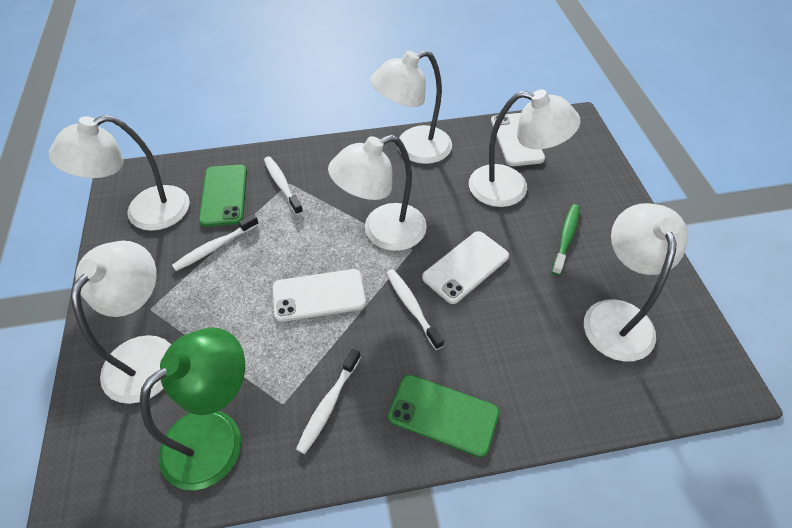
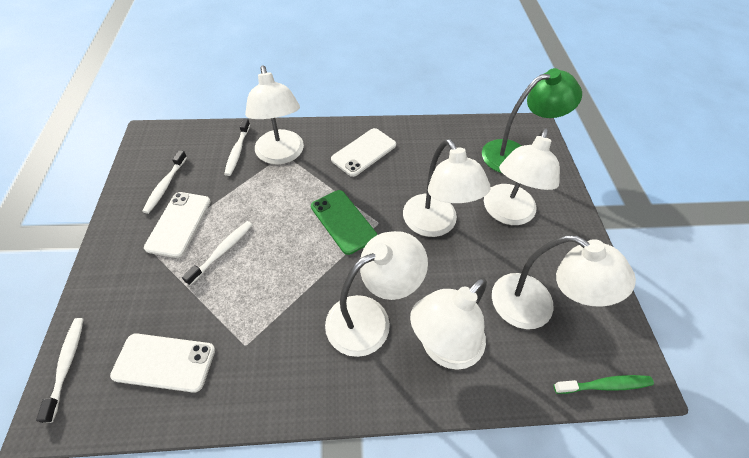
green phone: 2 -> 1

